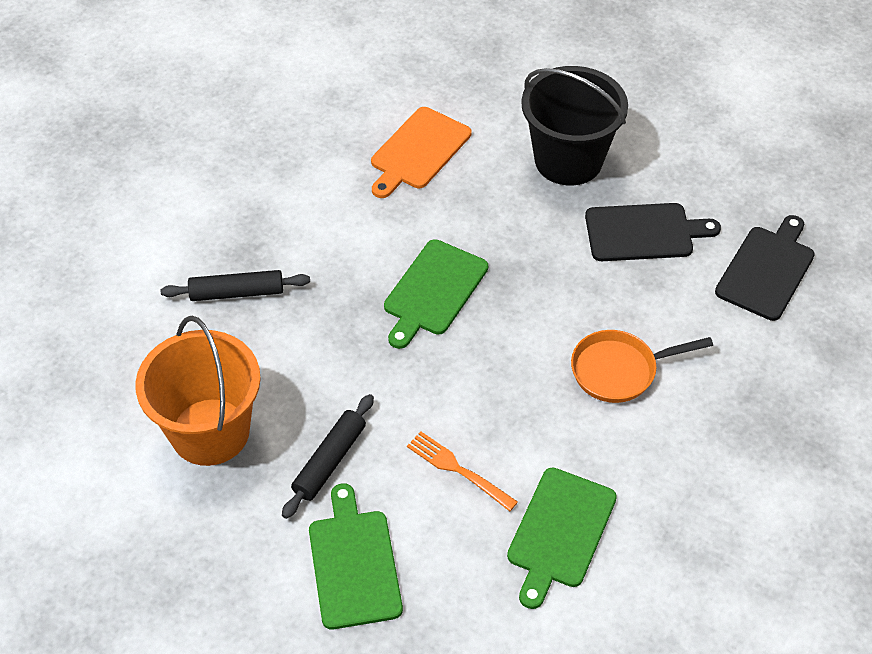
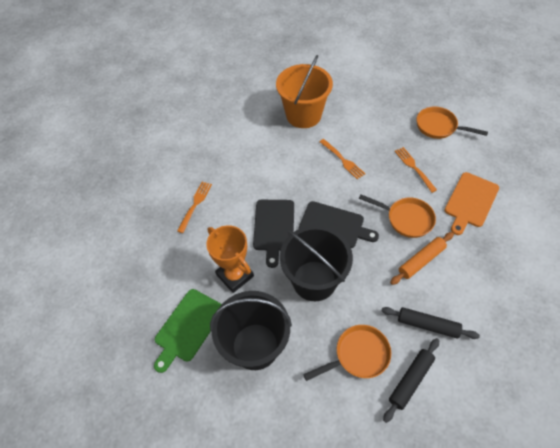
black bucket: 1 -> 2
green cutting board: 3 -> 1
orange fork: 1 -> 3
orange pan: 1 -> 3
orange rolling pin: 0 -> 1
orange trophy: 0 -> 1

